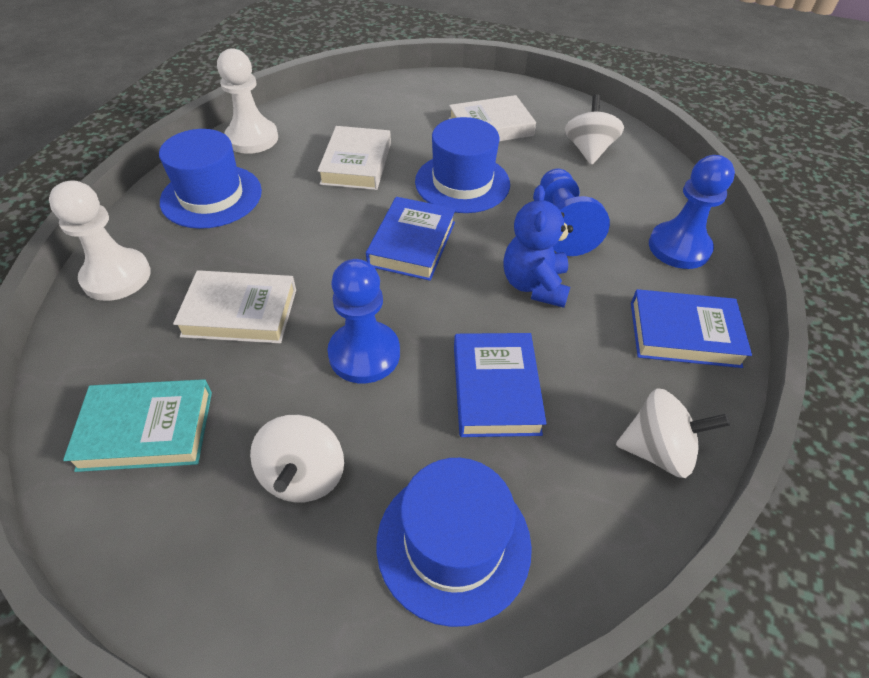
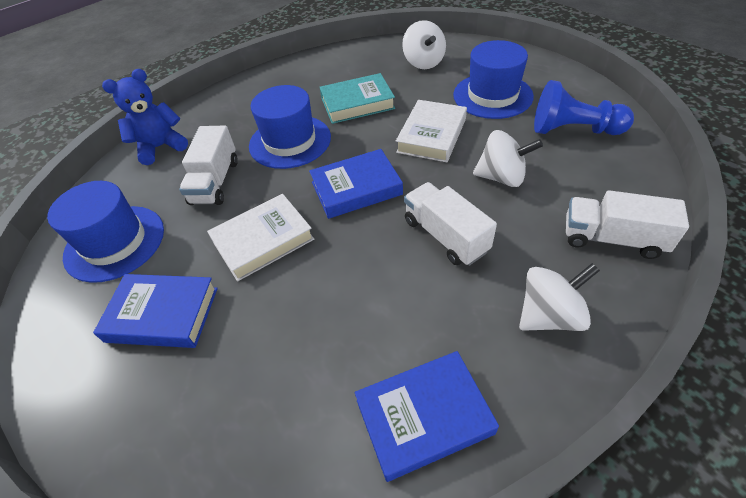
blue pawn: 3 -> 1
white book: 3 -> 2
white pawn: 2 -> 0
white truck: 0 -> 3

